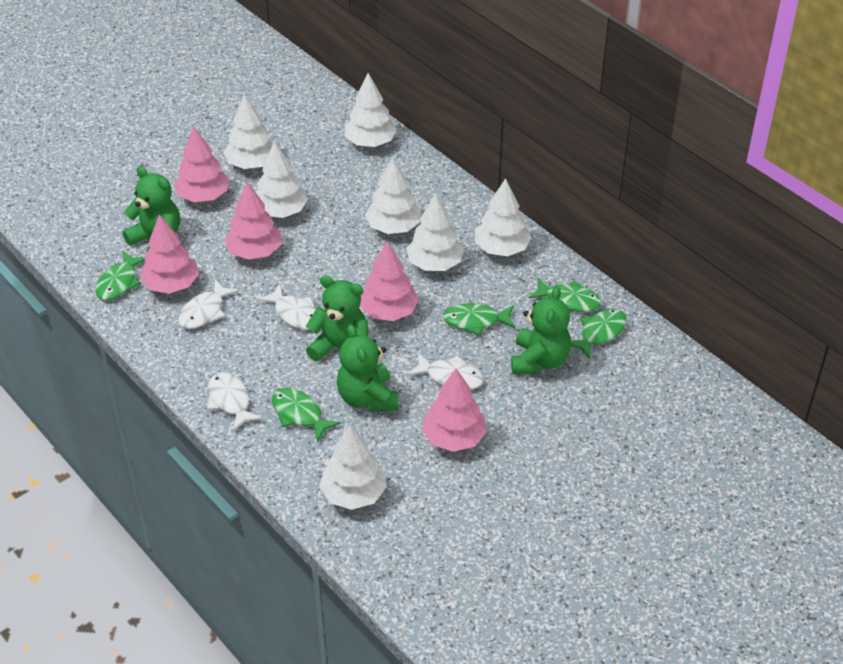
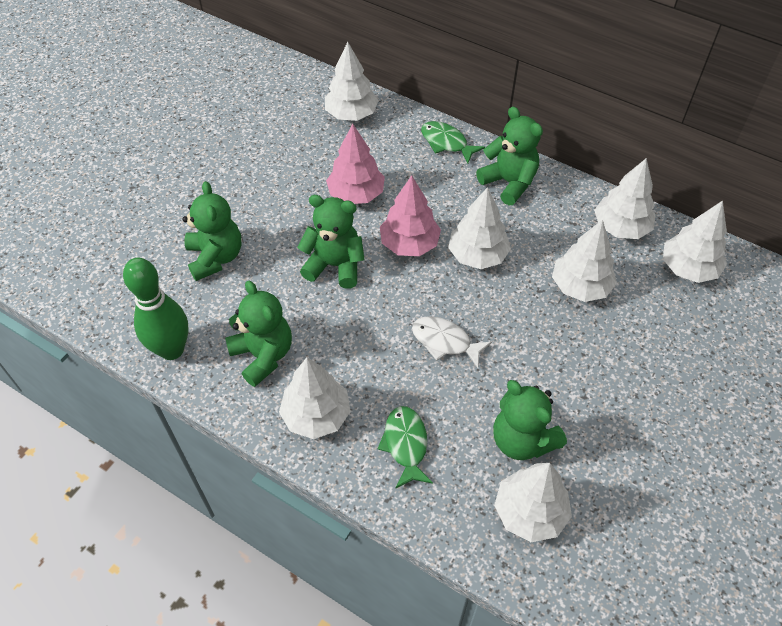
green bowling pin: 0 -> 1
green fish: 5 -> 2
green teddy bear: 4 -> 5
pink tree: 5 -> 2
white fish: 4 -> 1

